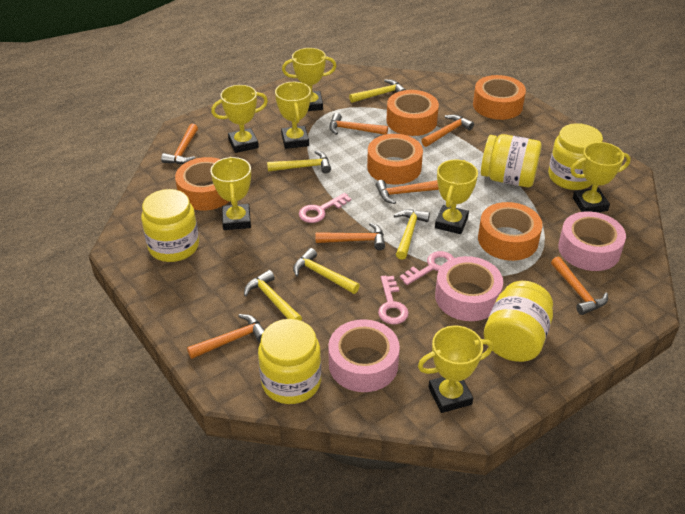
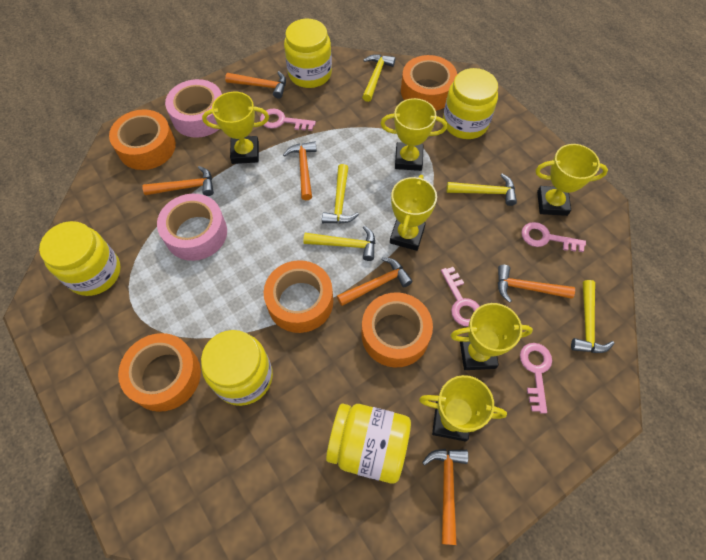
orange hammer: 7 -> 6
pink key: 3 -> 4
pink tape: 3 -> 2
yellow trophy: 7 -> 6

